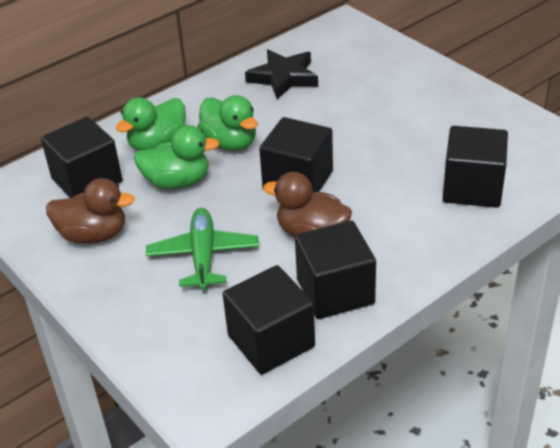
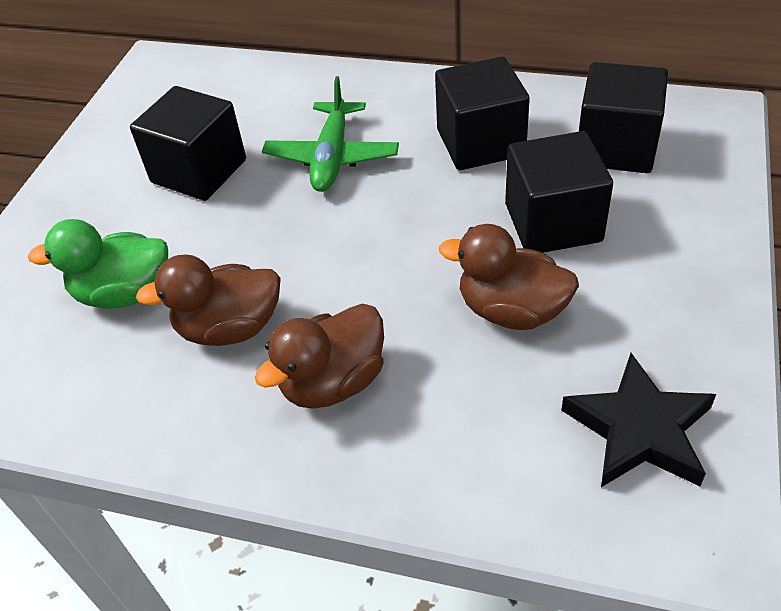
black cube: 5 -> 4
brown duck: 2 -> 3
green duck: 3 -> 1

